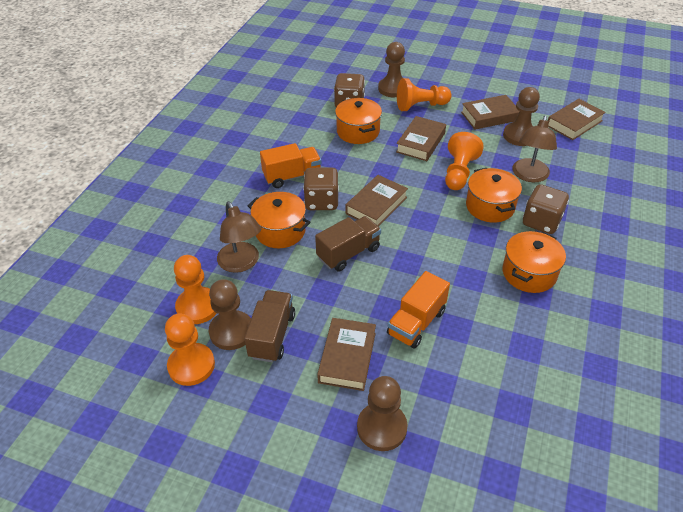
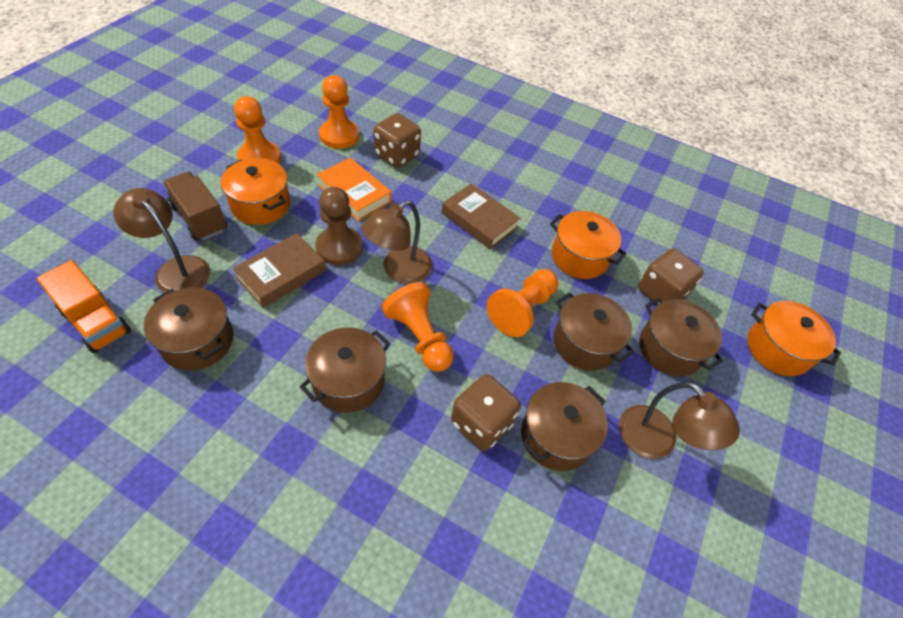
brown book: 5 -> 2
brown lamp: 2 -> 3
brown pawn: 4 -> 1
brown pot: 0 -> 5
brown truck: 2 -> 1
orange book: 0 -> 1
orange pot: 4 -> 3
orange truck: 2 -> 1

